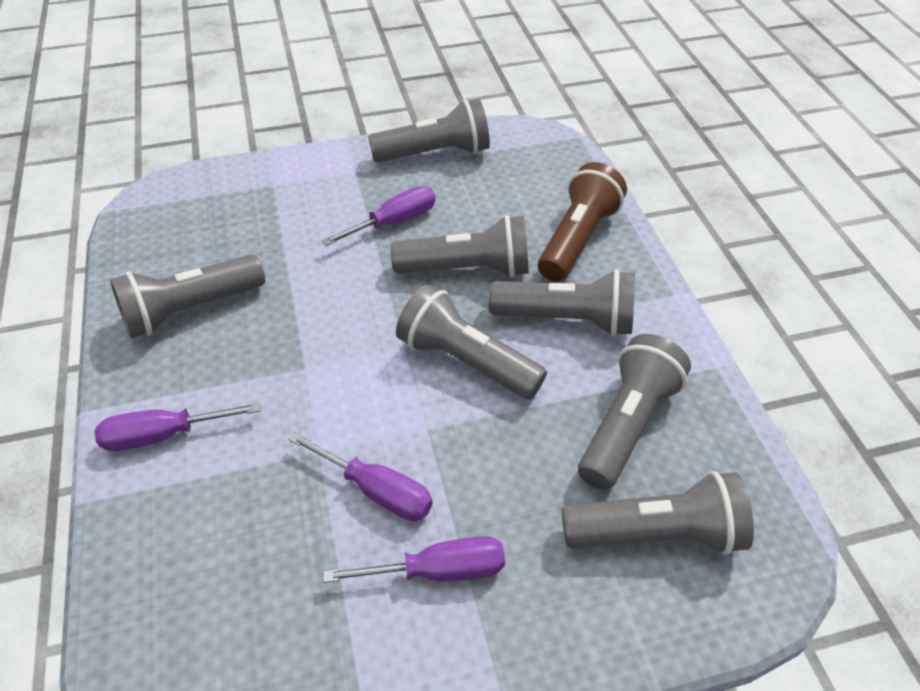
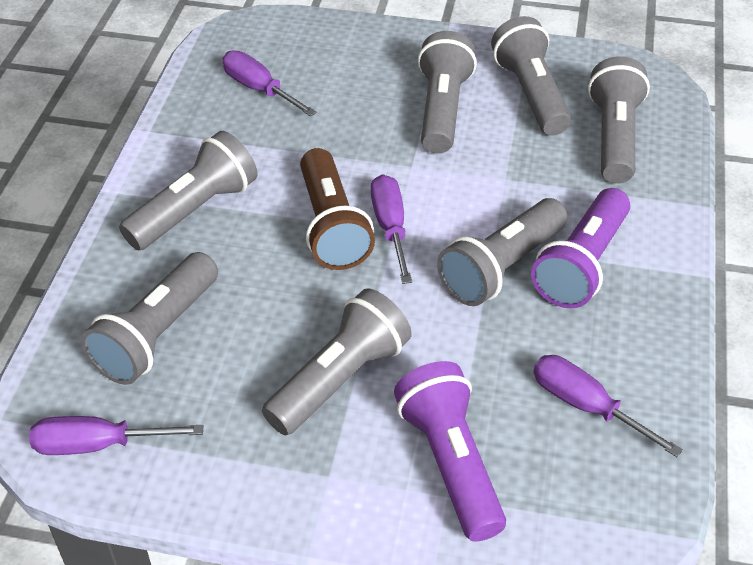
purple flashlight: 0 -> 2

